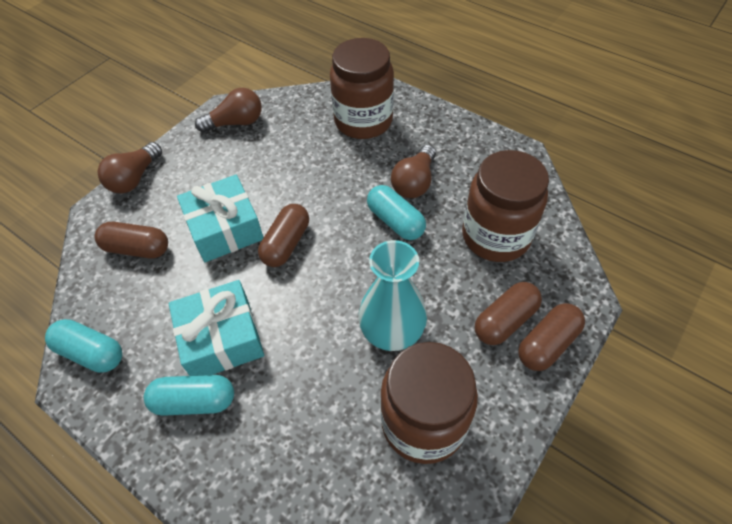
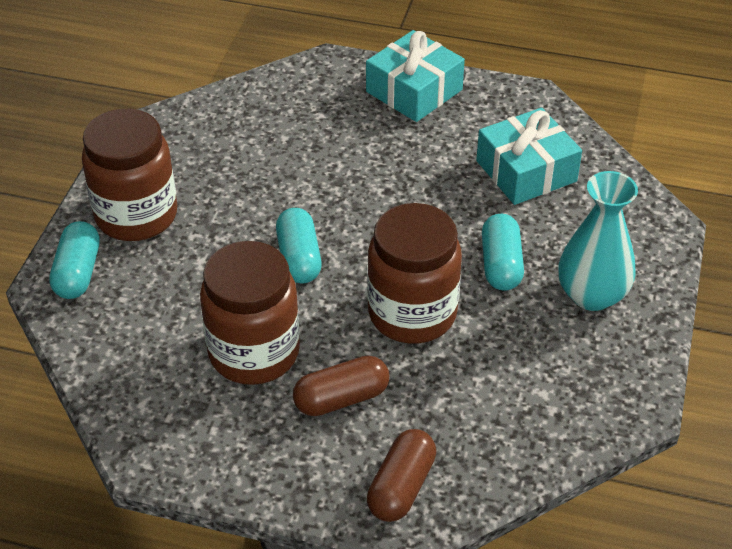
brown capsule: 4 -> 2
brown light bulb: 3 -> 0

